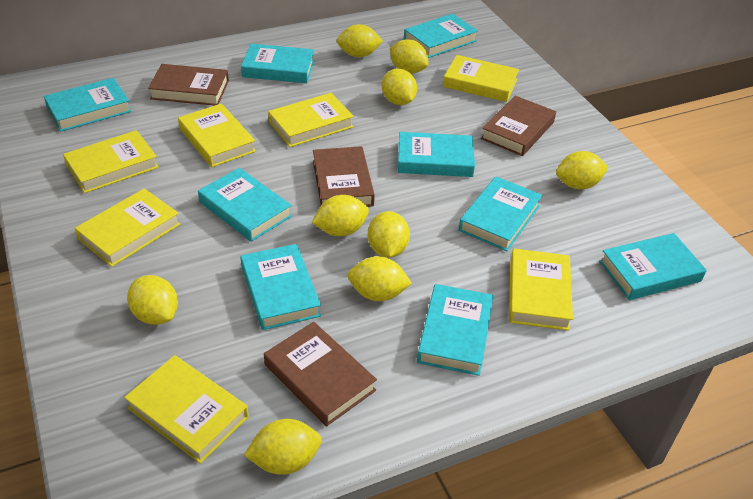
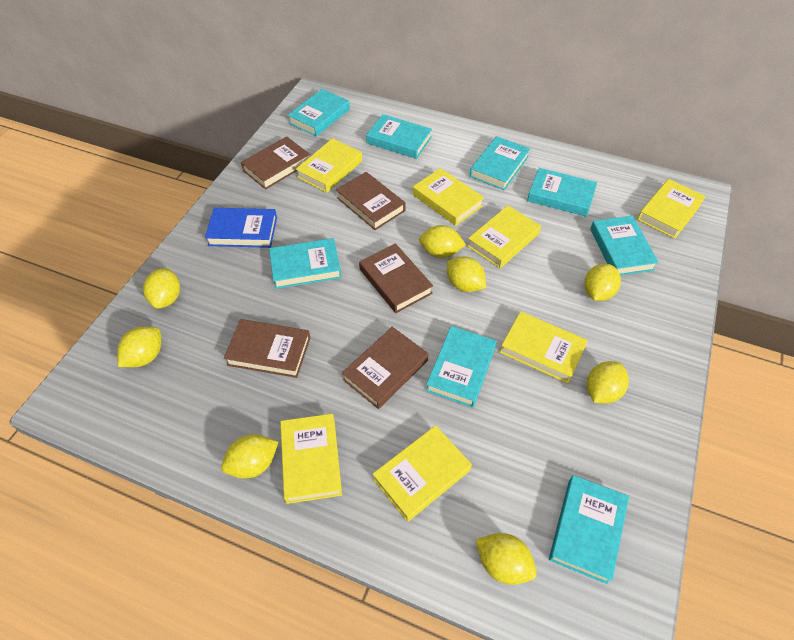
blue book: 0 -> 1
brown book: 4 -> 5
turquoise book: 9 -> 8
yellow lemon: 9 -> 8

